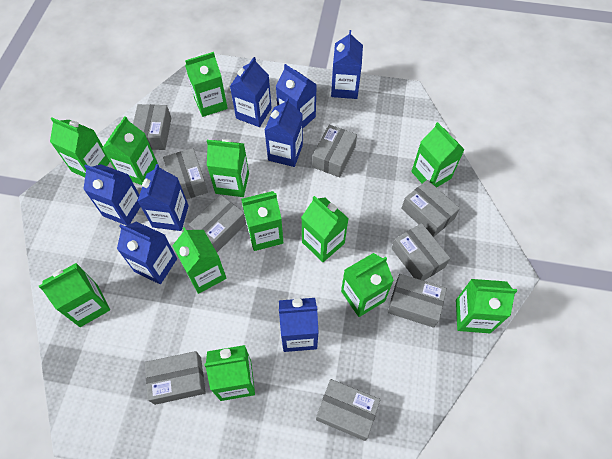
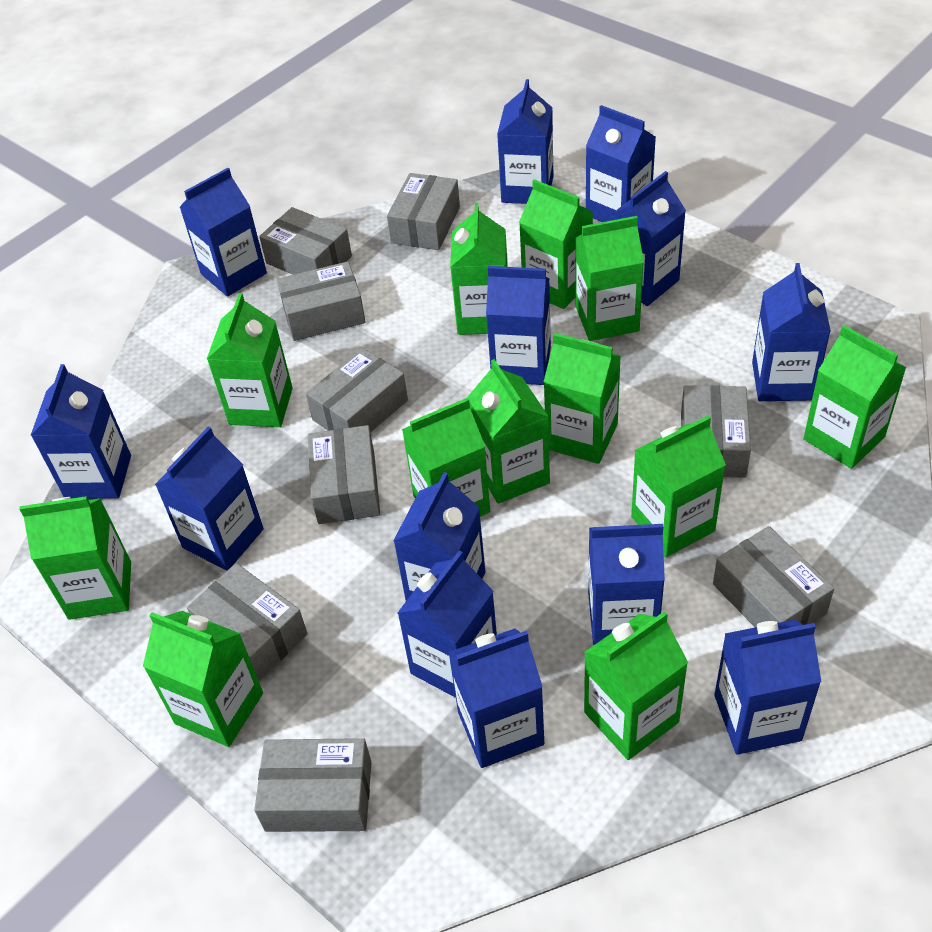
blue carton: 8 -> 13

